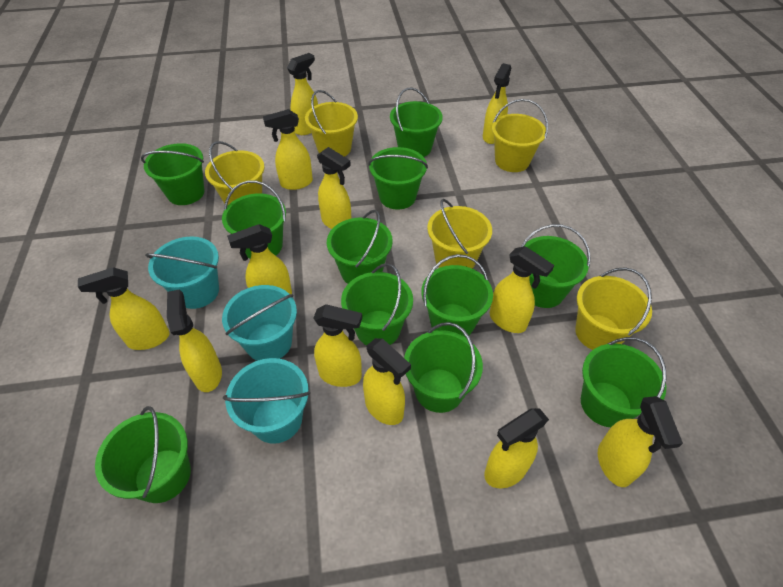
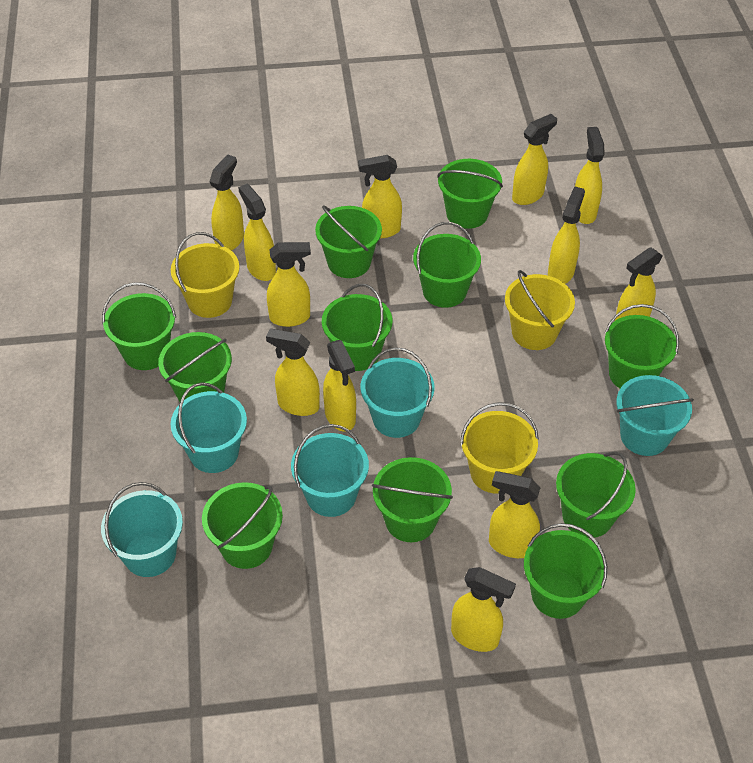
turquoise bucket: 3 -> 5
yellow bucket: 5 -> 3

